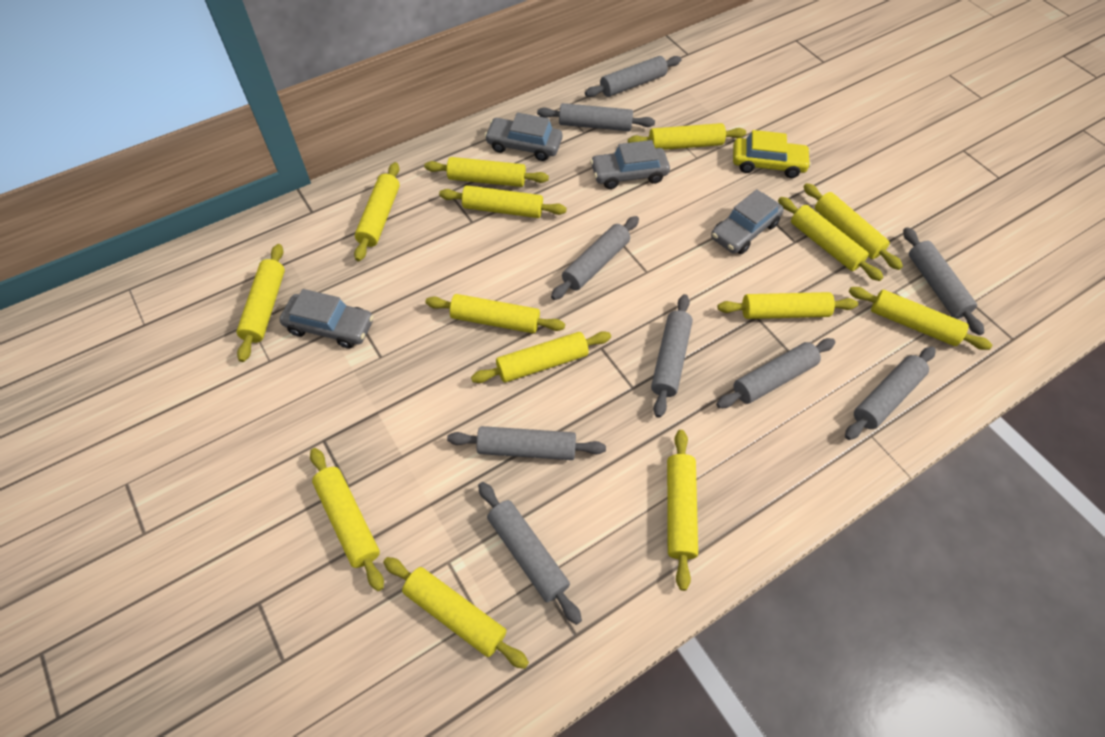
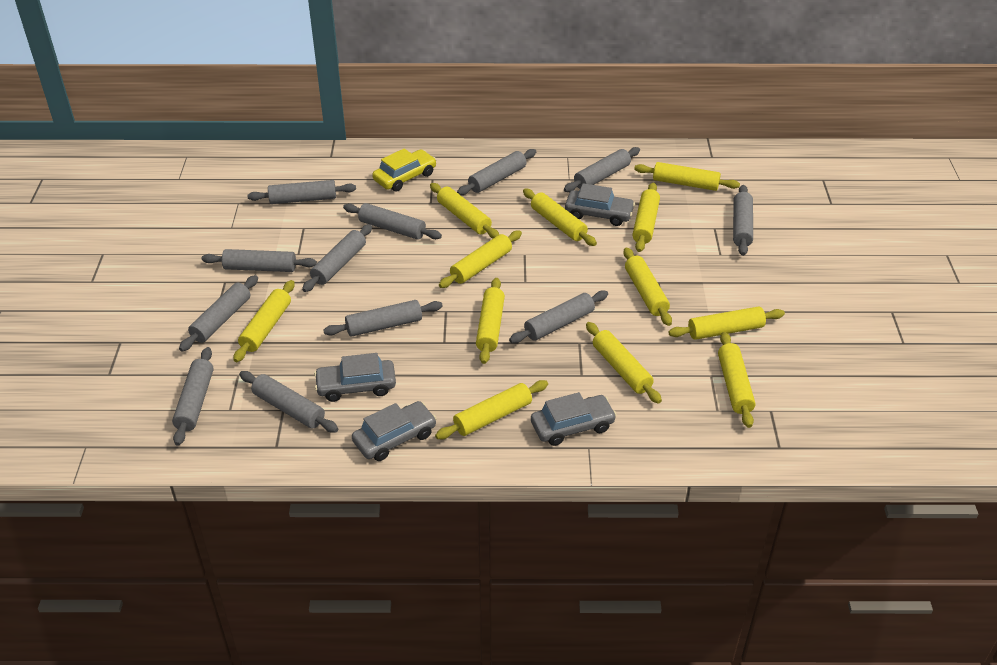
grey rolling pin: 9 -> 12
yellow rolling pin: 14 -> 12

